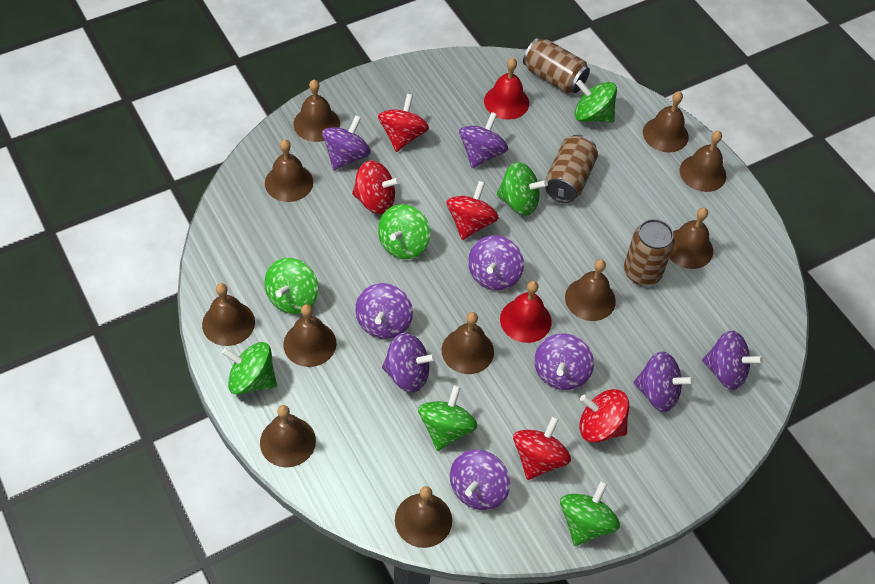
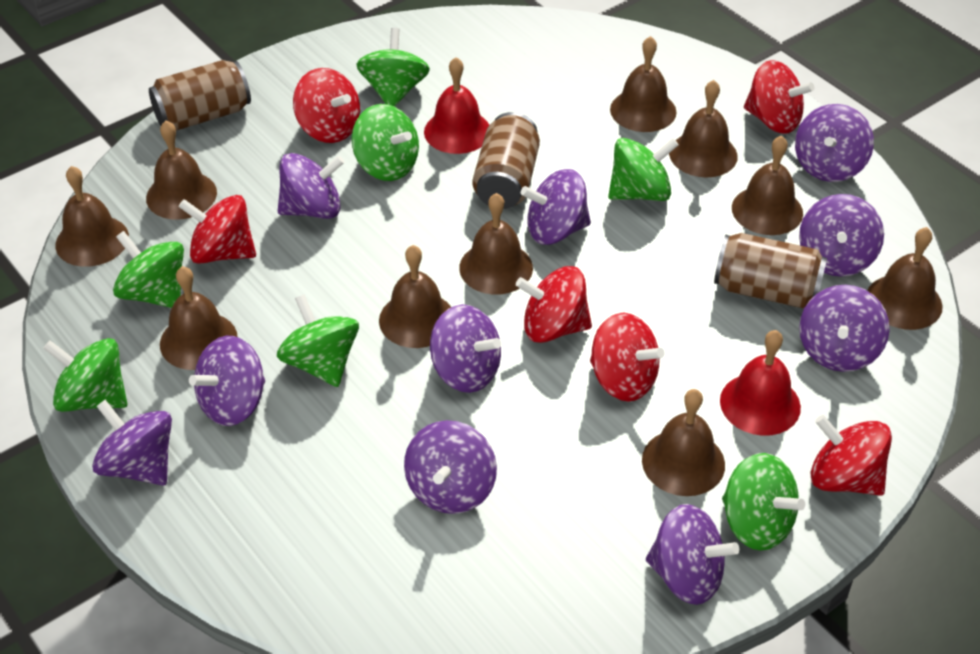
brown bell: 11 -> 10
purple spinning top: 9 -> 10
red spinning top: 5 -> 6

